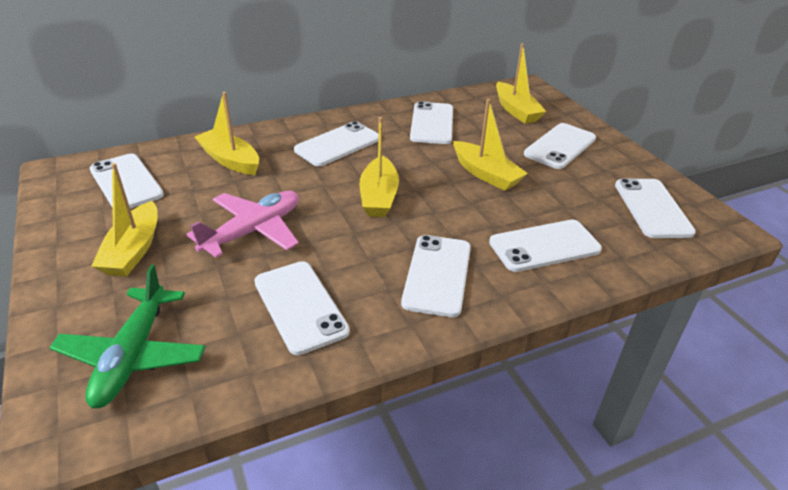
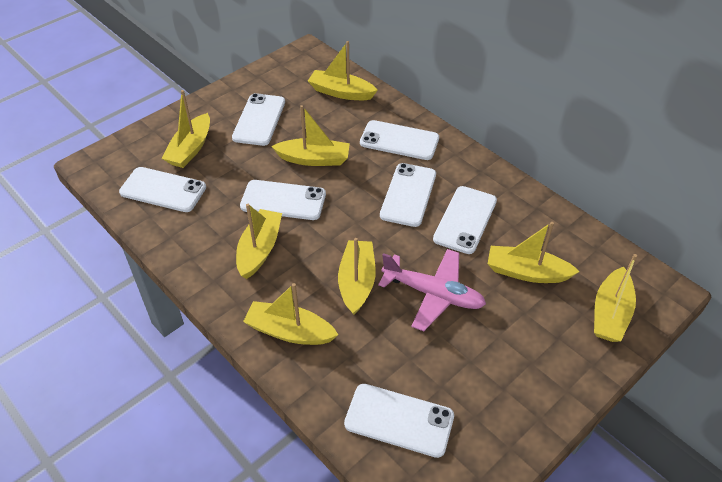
green plane: 1 -> 0
white phone: 8 -> 7
yellow boat: 5 -> 8

